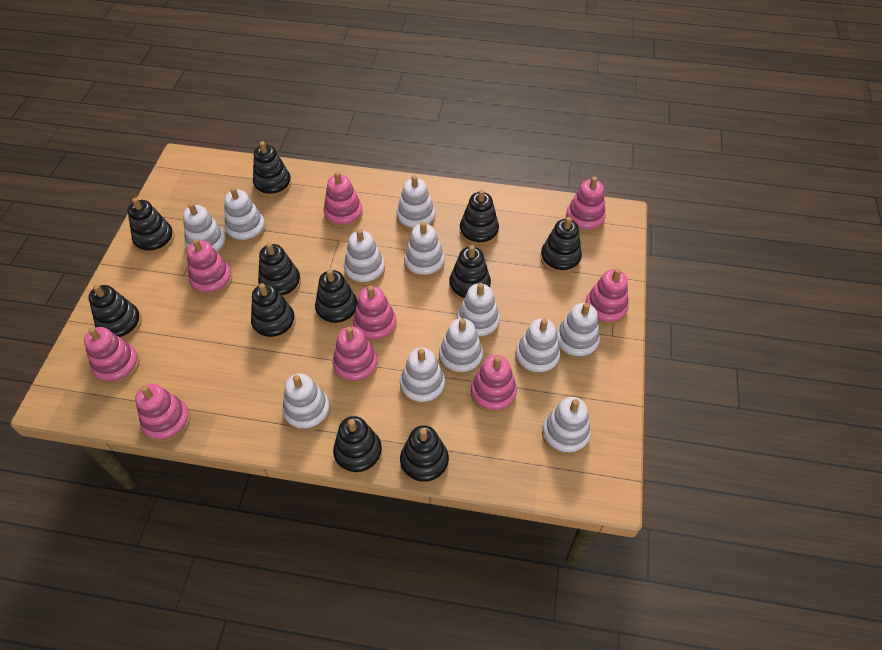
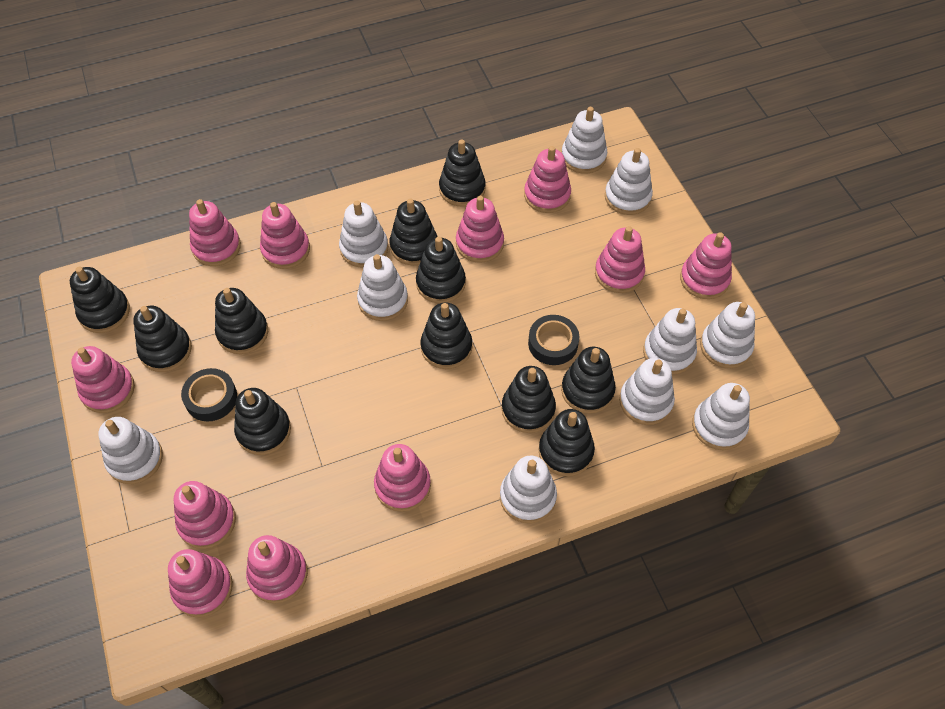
black tape: 0 -> 2
pink stacking toy: 9 -> 11
white stacking toy: 12 -> 10

